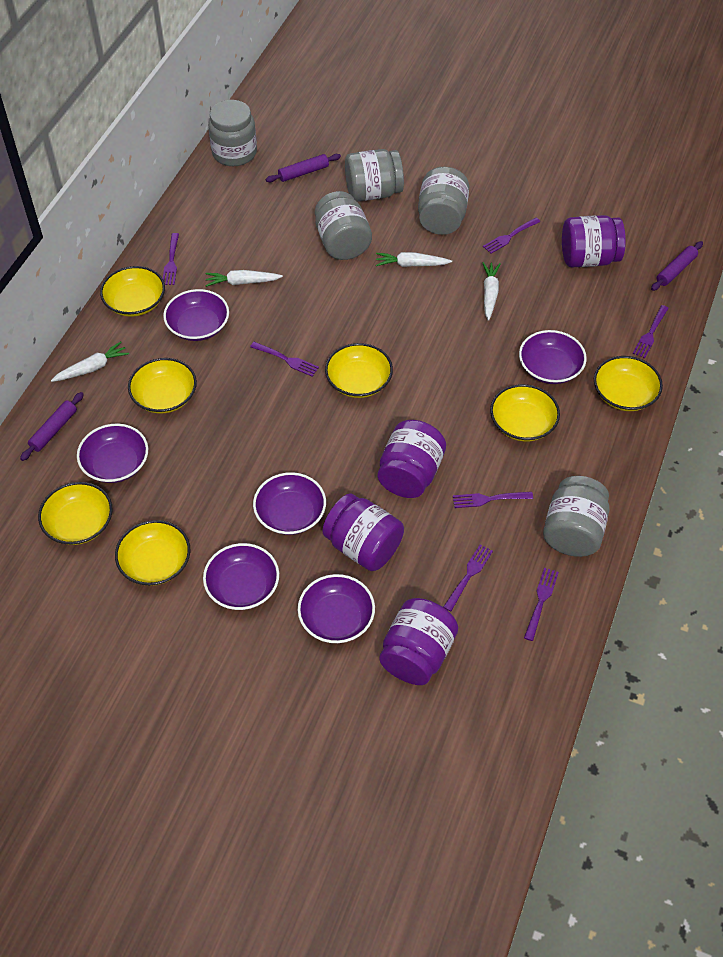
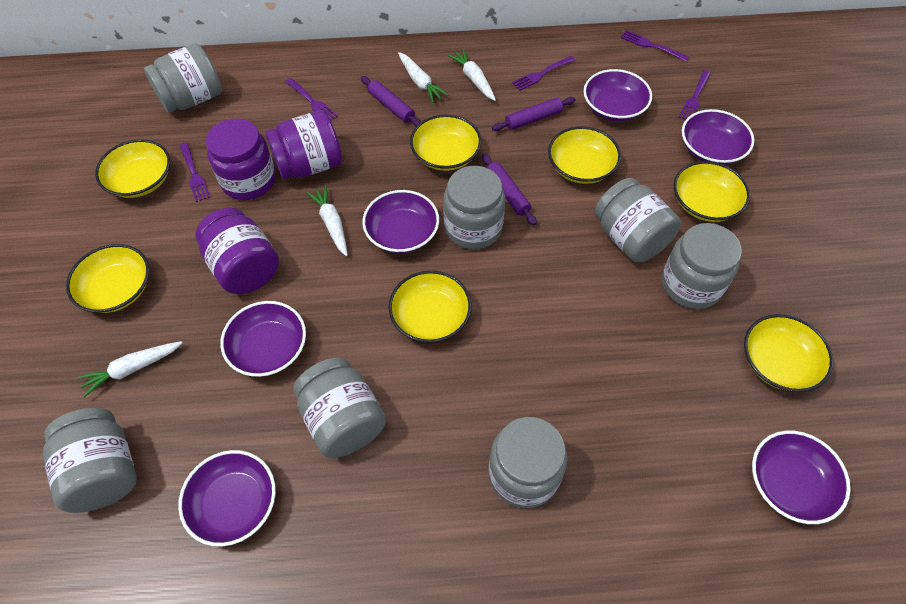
grey jar: 5 -> 7
purple fork: 7 -> 5
purple jar: 4 -> 3

